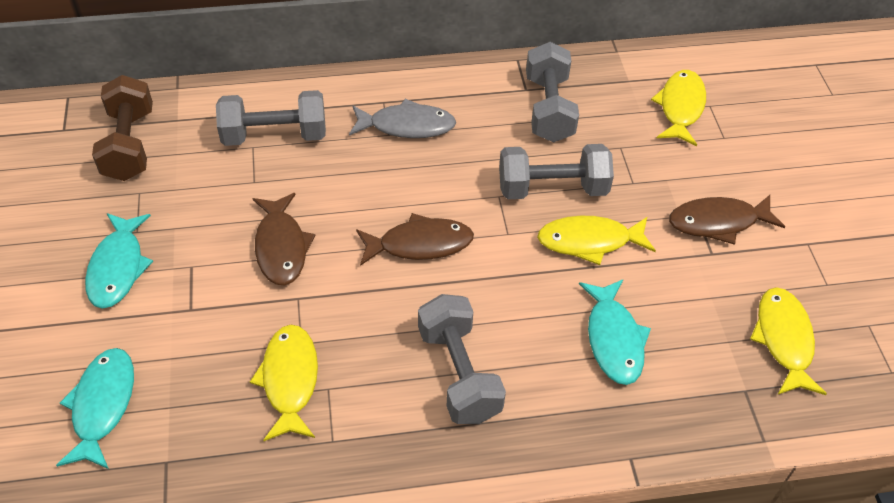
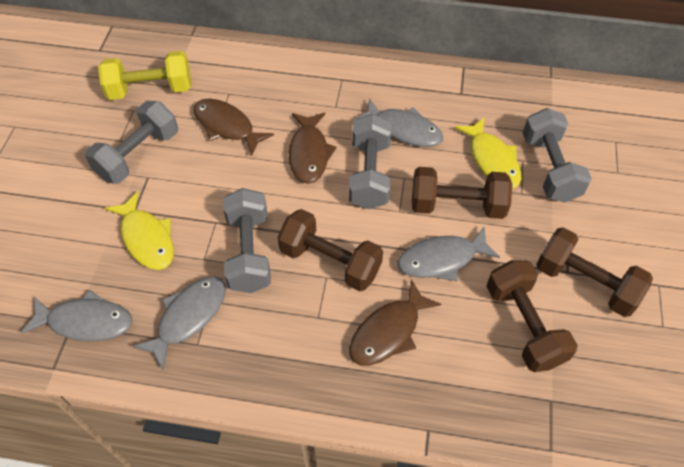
brown dumbbell: 1 -> 4
grey fish: 1 -> 4
turquoise fish: 3 -> 0
yellow dumbbell: 0 -> 1
yellow fish: 4 -> 2

